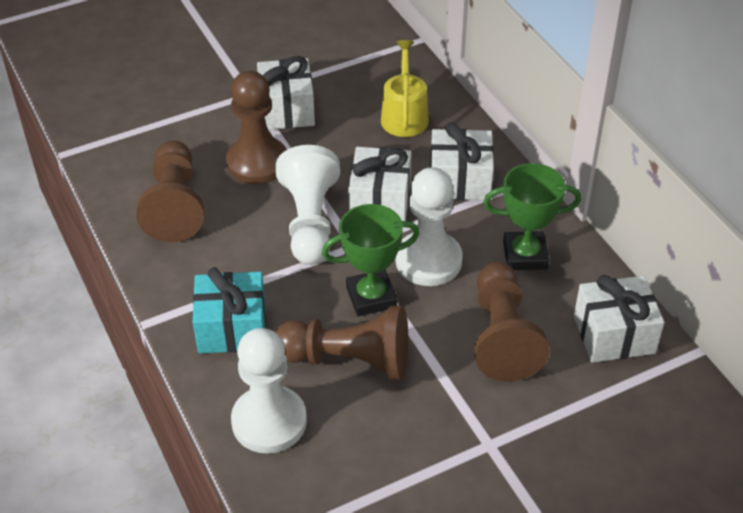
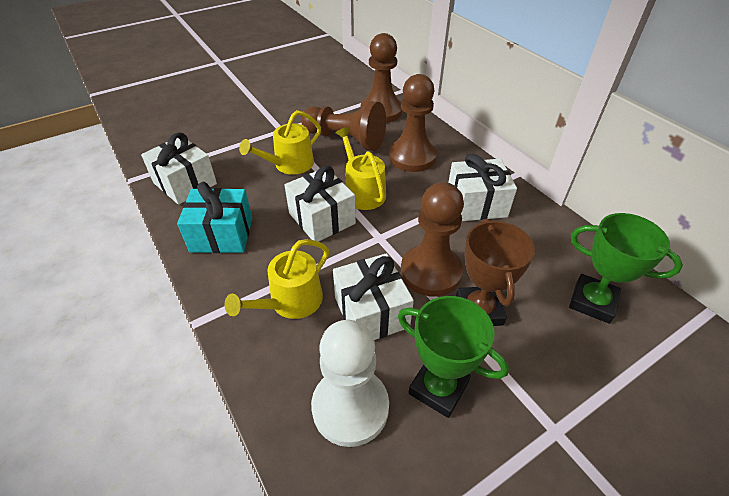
brown trophy: 0 -> 1
white pawn: 3 -> 1
yellow watering can: 1 -> 3

